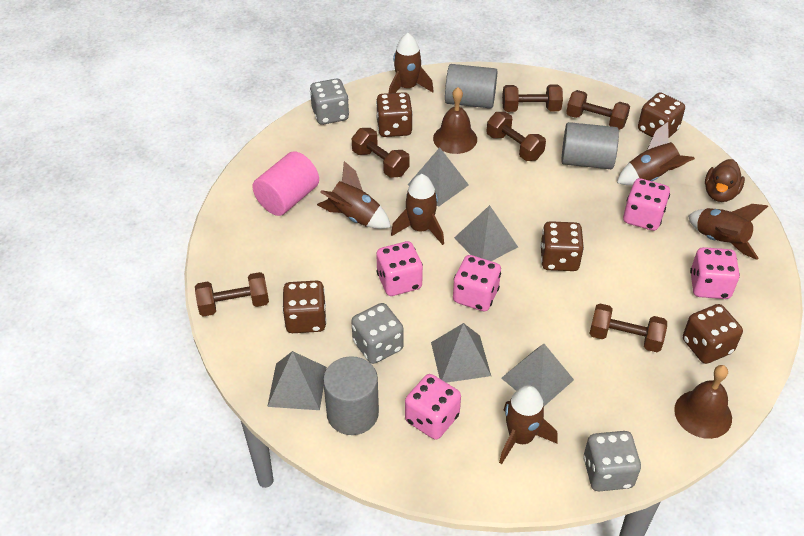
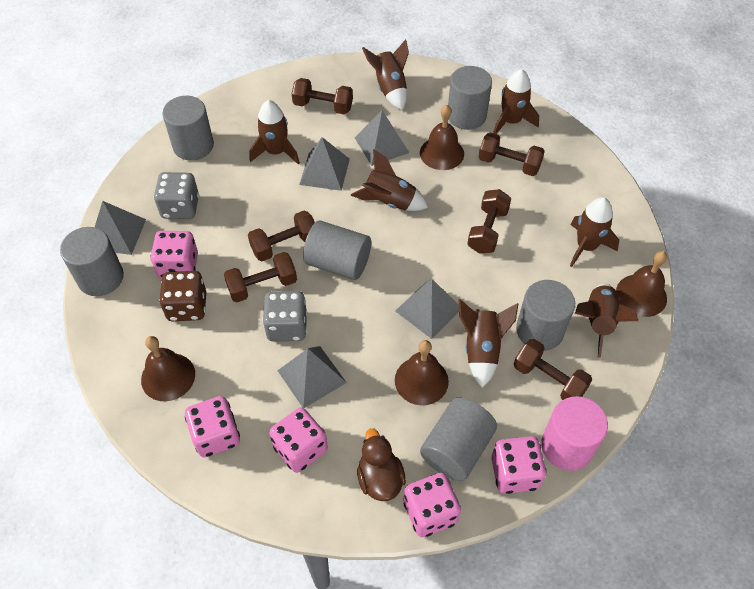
brown bell: 2 -> 4
brown dice: 5 -> 1
brown rocket: 6 -> 7
grey cylinder: 3 -> 6
grey dice: 3 -> 2

